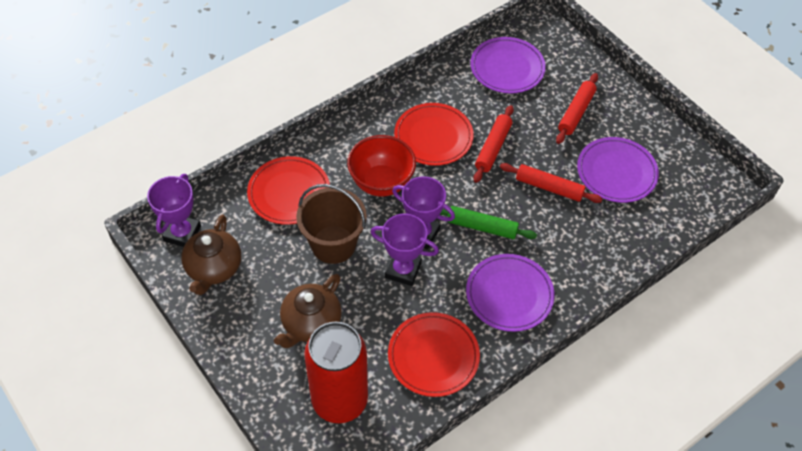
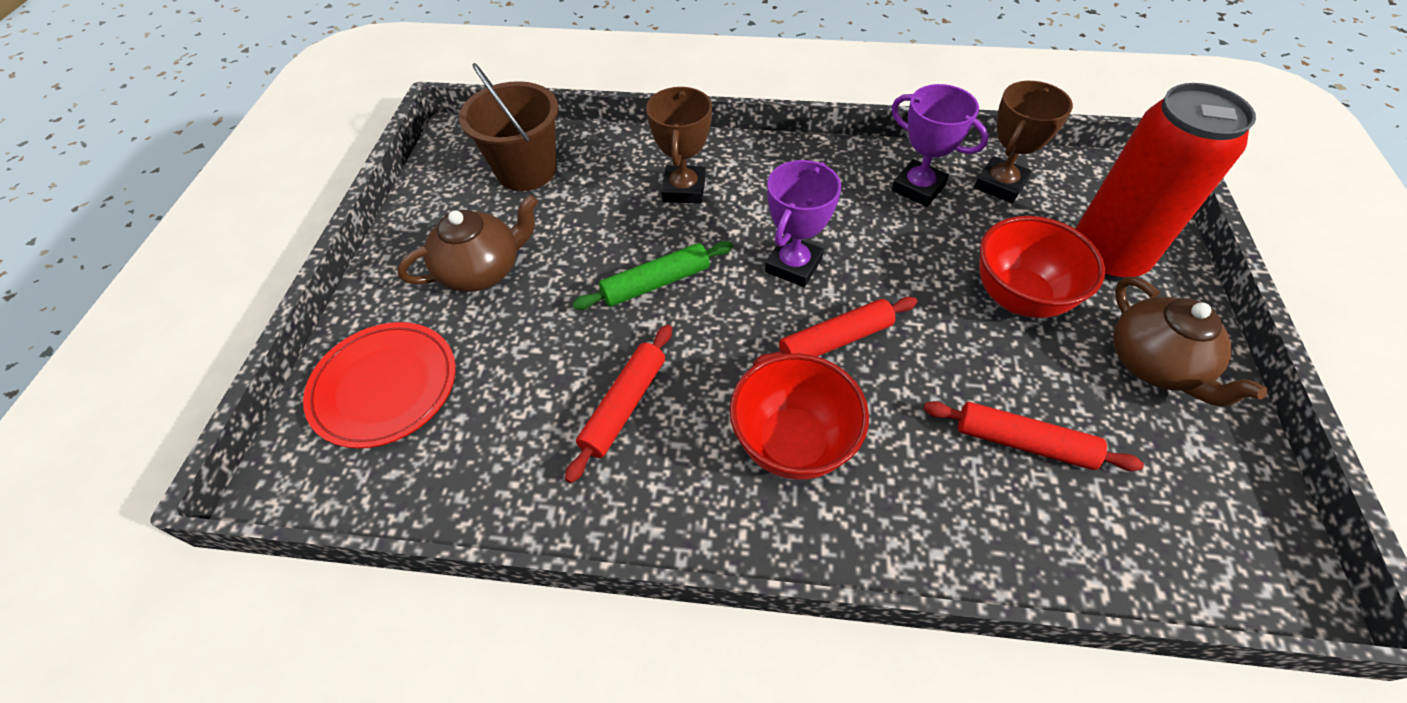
brown trophy: 0 -> 2
purple plate: 3 -> 0
purple trophy: 3 -> 2
red bowl: 1 -> 2
red plate: 3 -> 1

